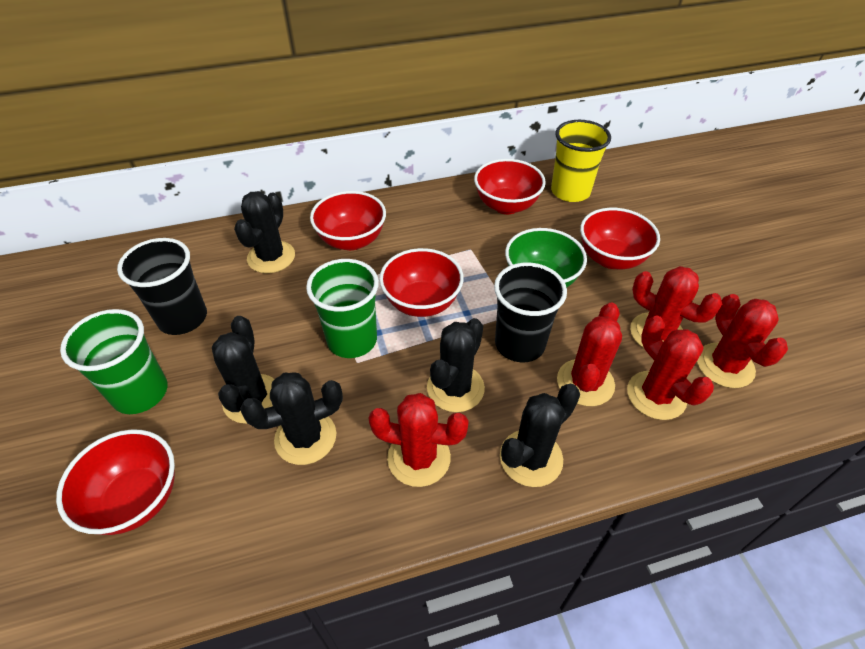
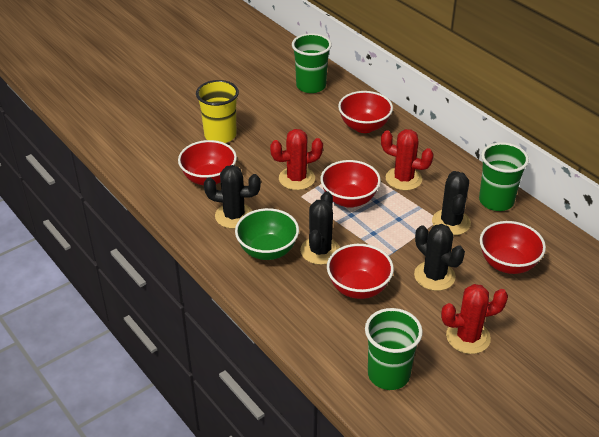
black cactus: 5 -> 4
black cup: 2 -> 0
green cup: 2 -> 3
red cactus: 5 -> 3

